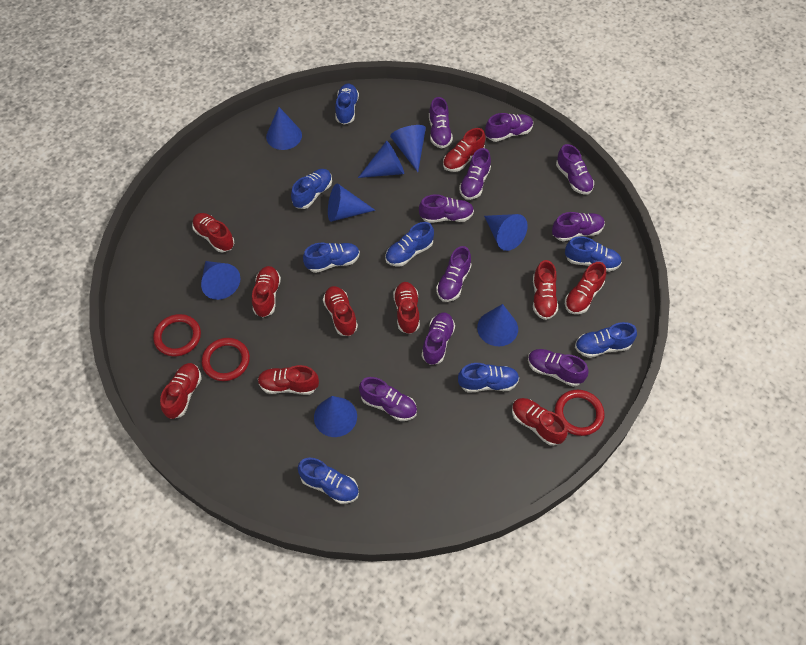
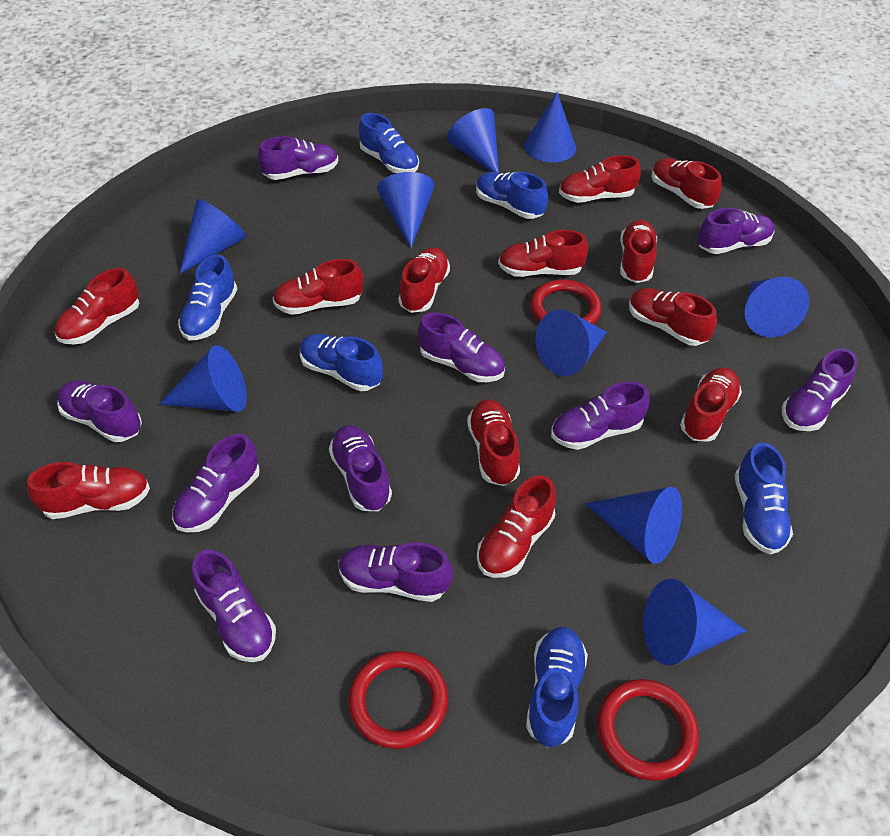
blue cone: 8 -> 9
blue shoe: 8 -> 6
red shoe: 10 -> 12

